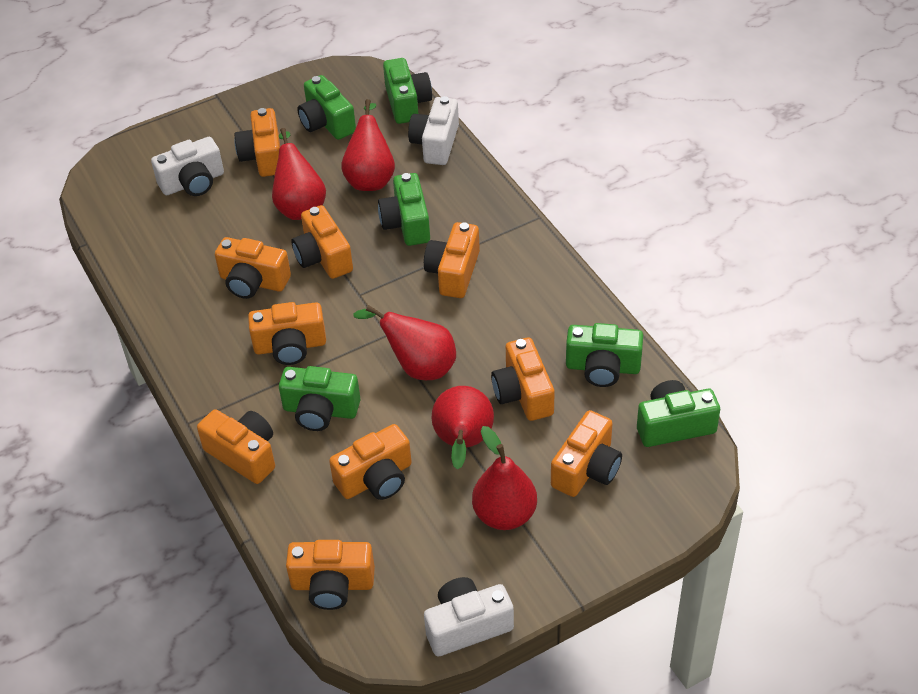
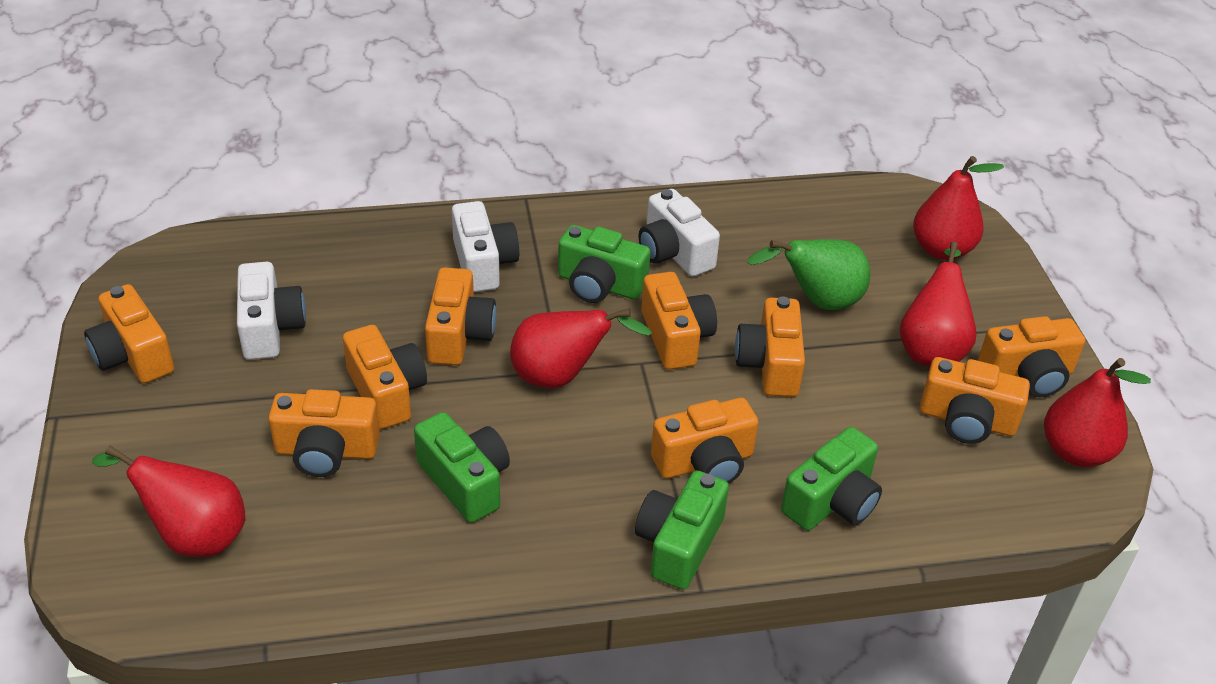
green camera: 6 -> 4
green pear: 0 -> 1
orange camera: 10 -> 9

